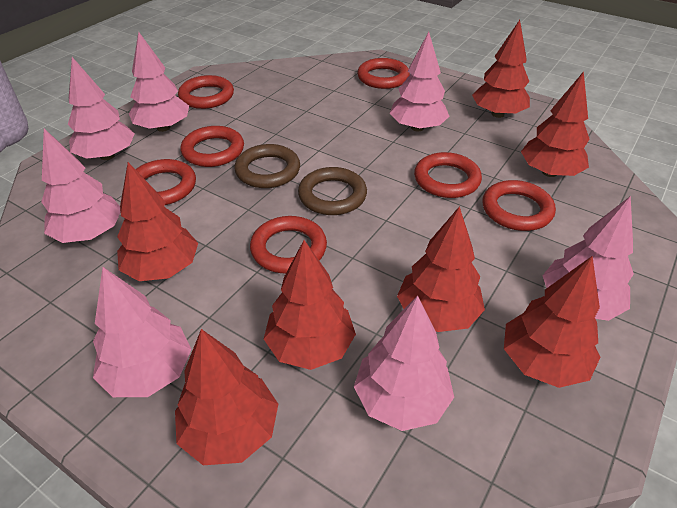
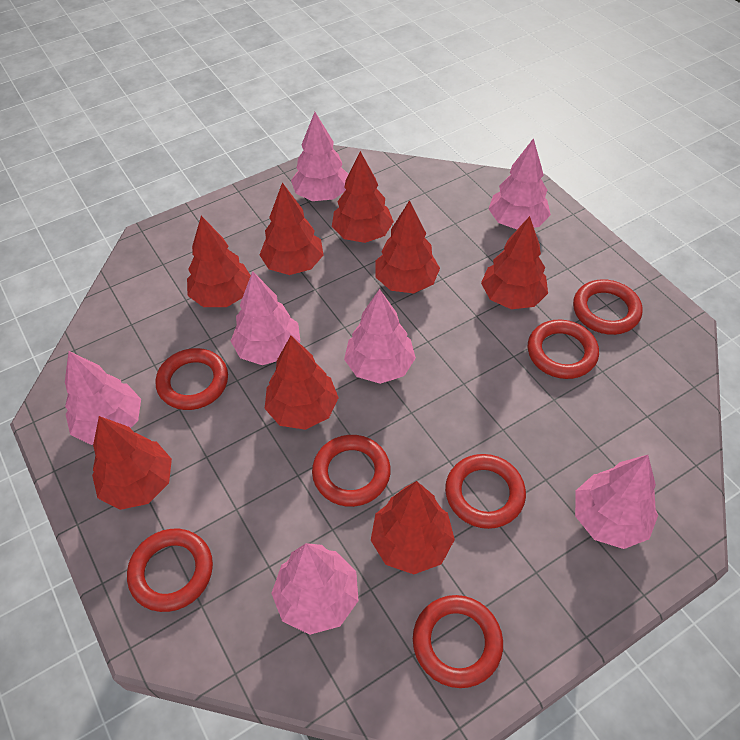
brown ring: 2 -> 0
red tree: 7 -> 8

